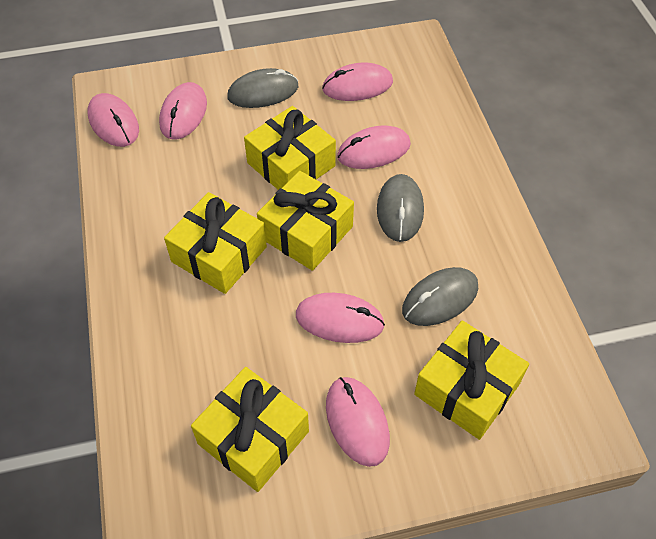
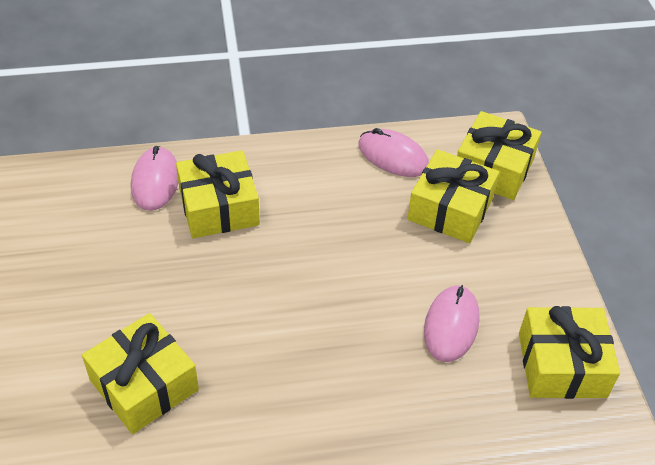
grey mouse: 3 -> 0
pink mouse: 6 -> 3

